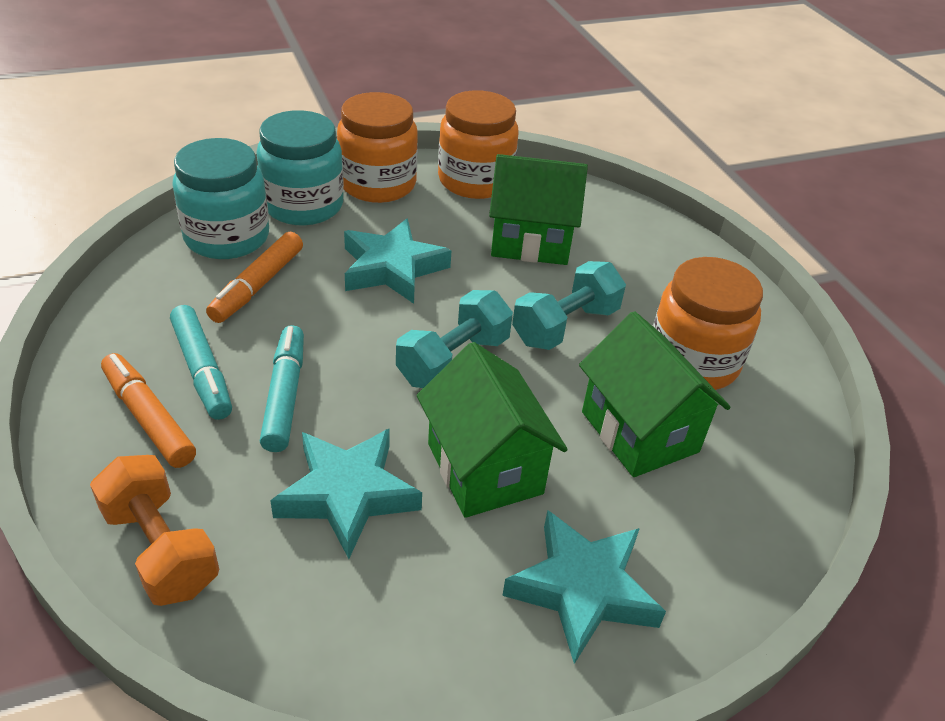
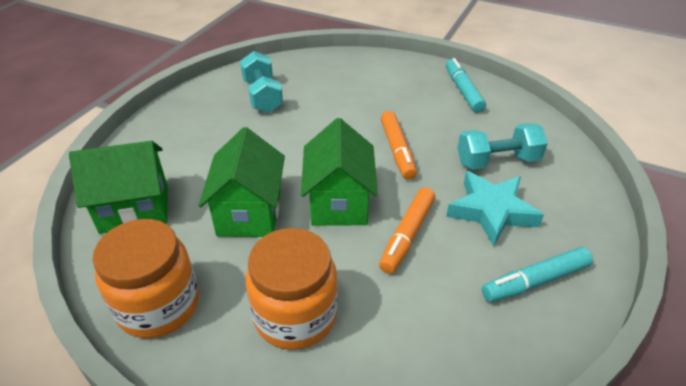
orange dumbbell: 1 -> 0
orange jar: 3 -> 2
turquoise jar: 2 -> 0
turquoise star: 3 -> 1

